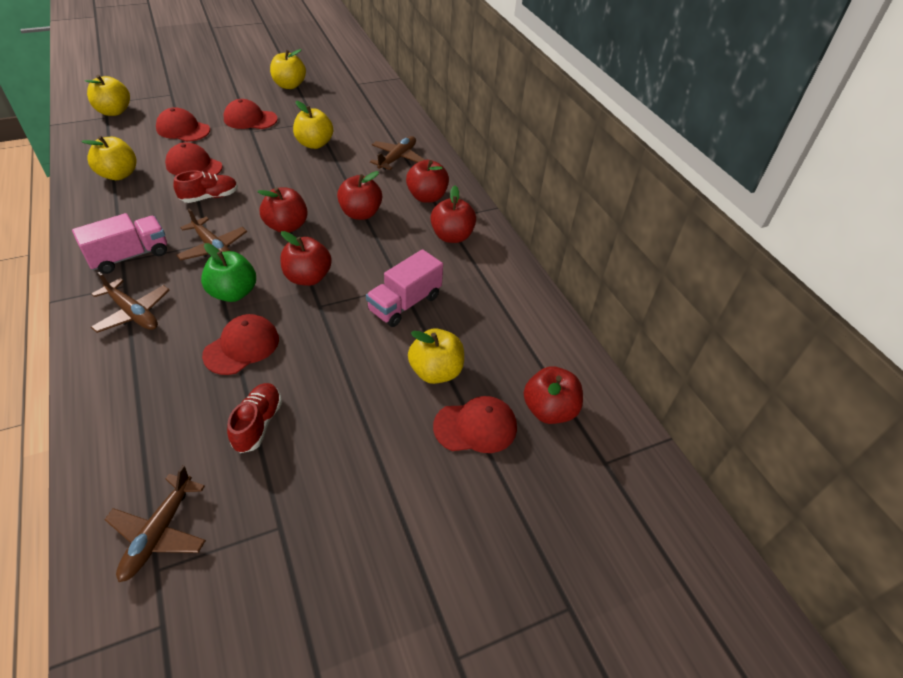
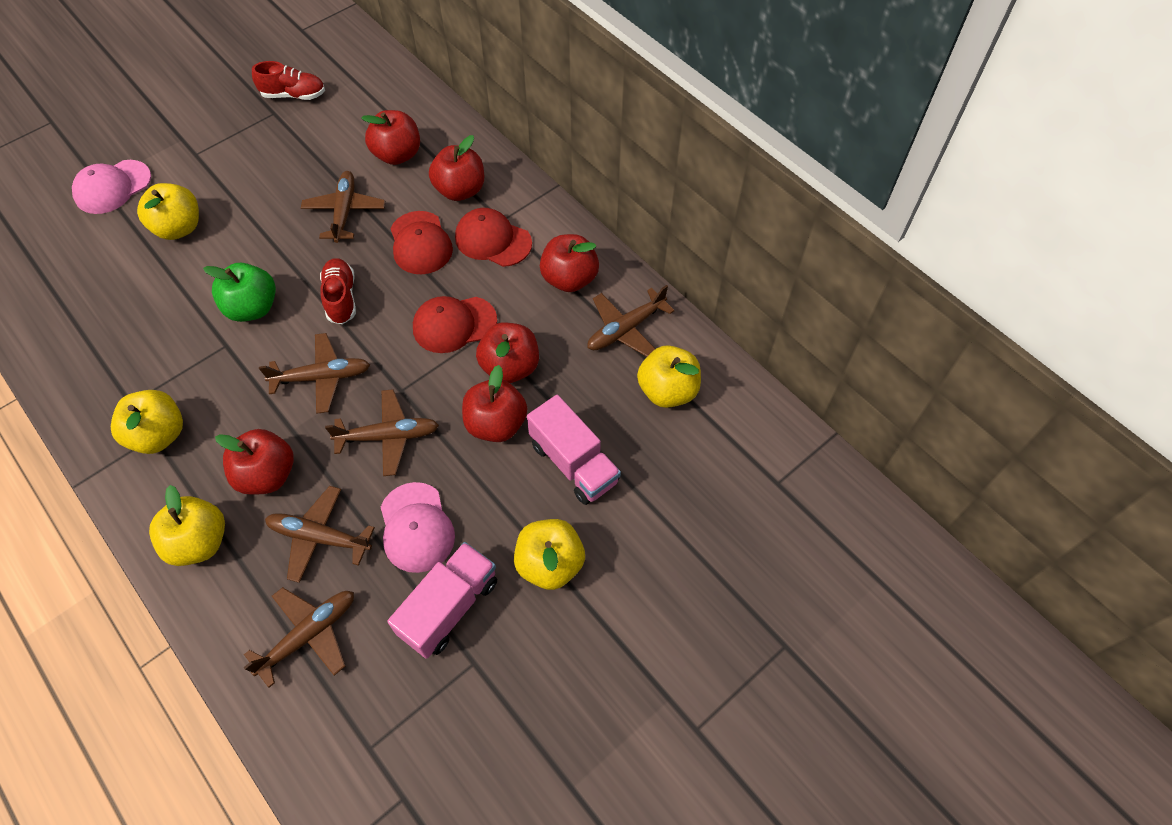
brown plane: 4 -> 6
pink cap: 0 -> 2
red cap: 5 -> 3

